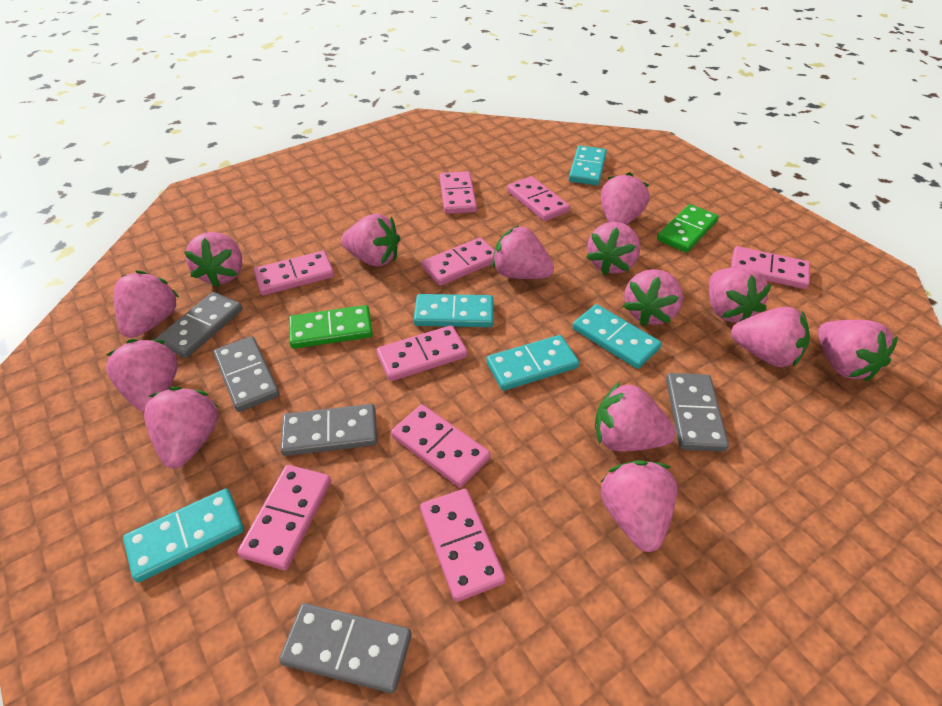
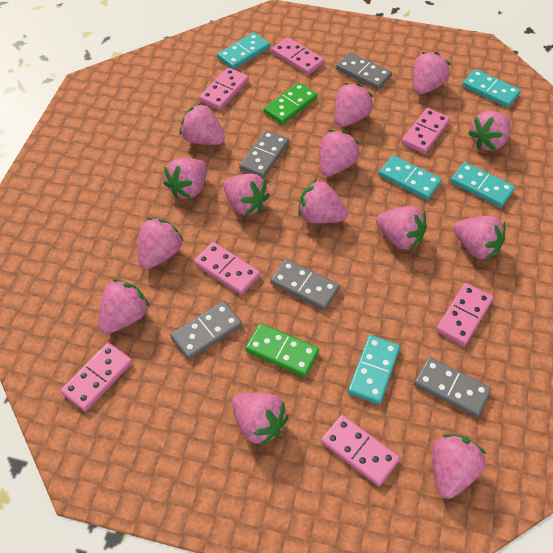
pink domino: 9 -> 7

